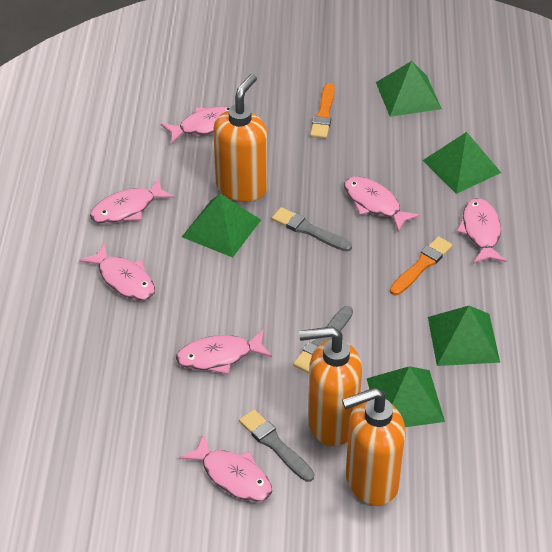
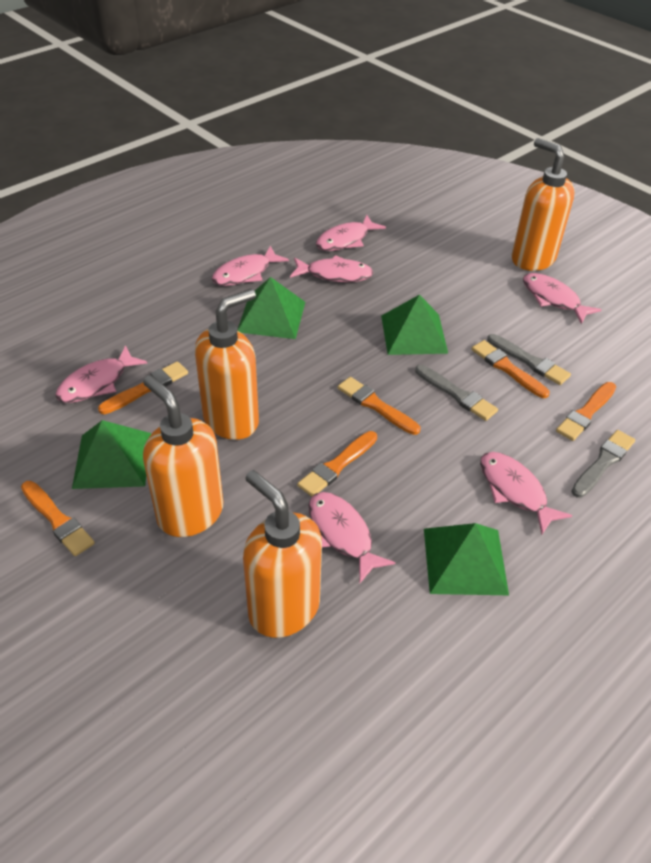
green pyramid: 5 -> 4
orange brush: 2 -> 6
orange soap dispenser: 3 -> 4

